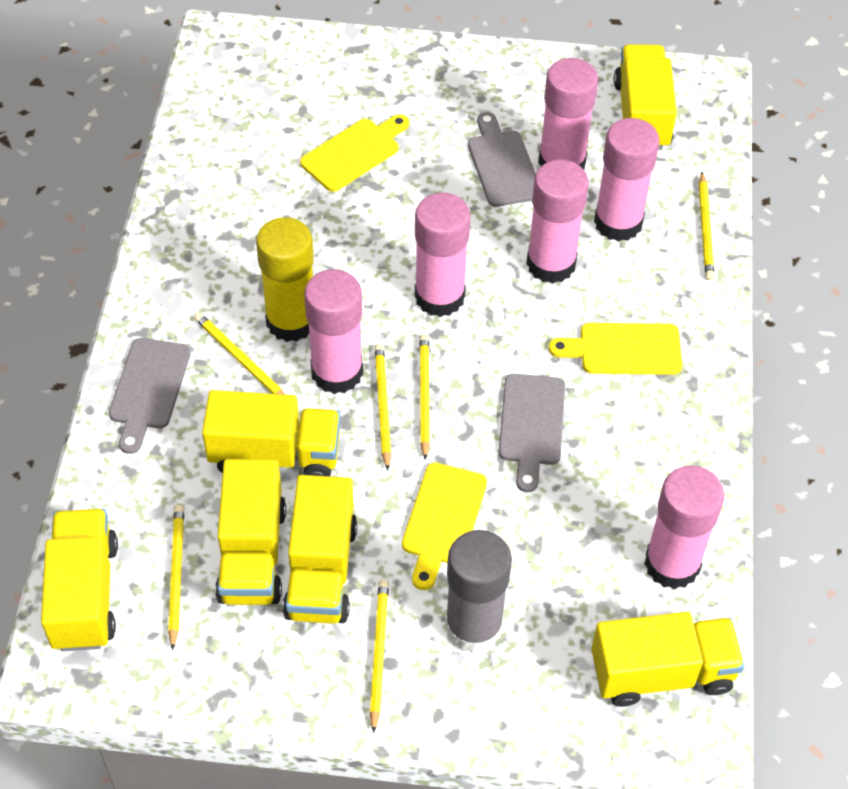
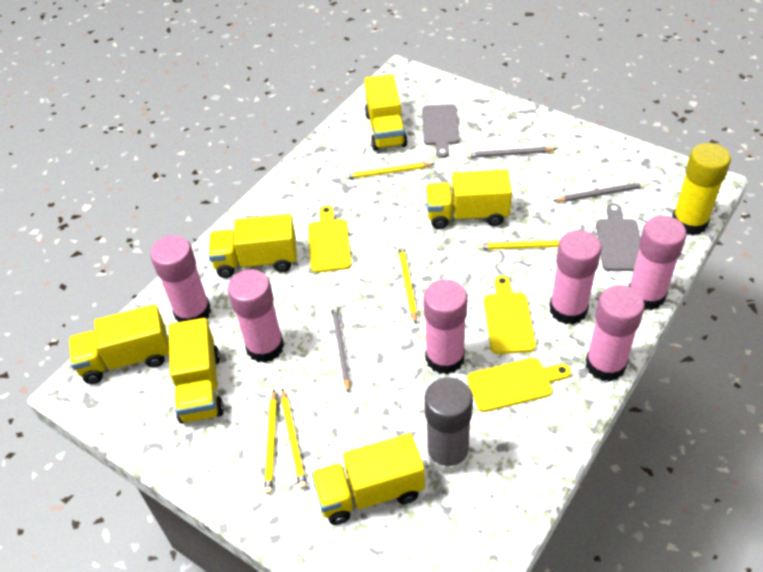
grey cutting board: 3 -> 2
grey pencil: 0 -> 3
yellow pencil: 6 -> 5

